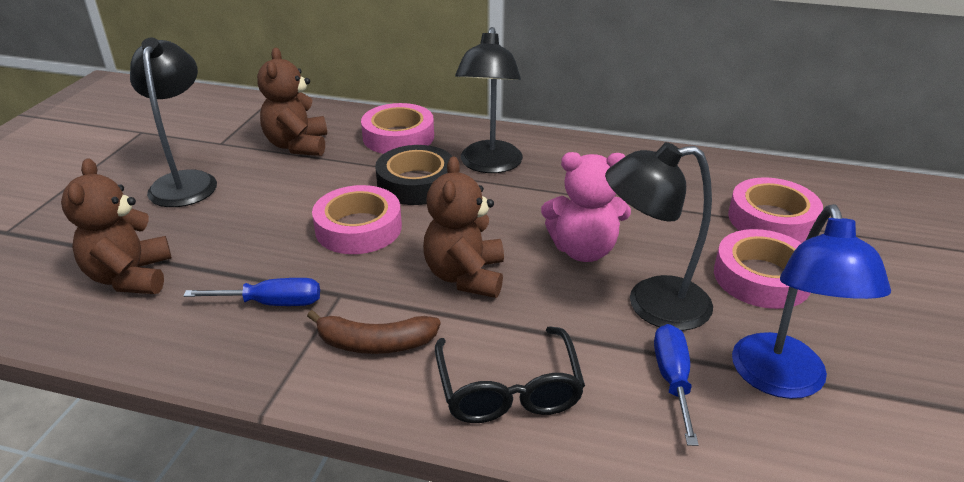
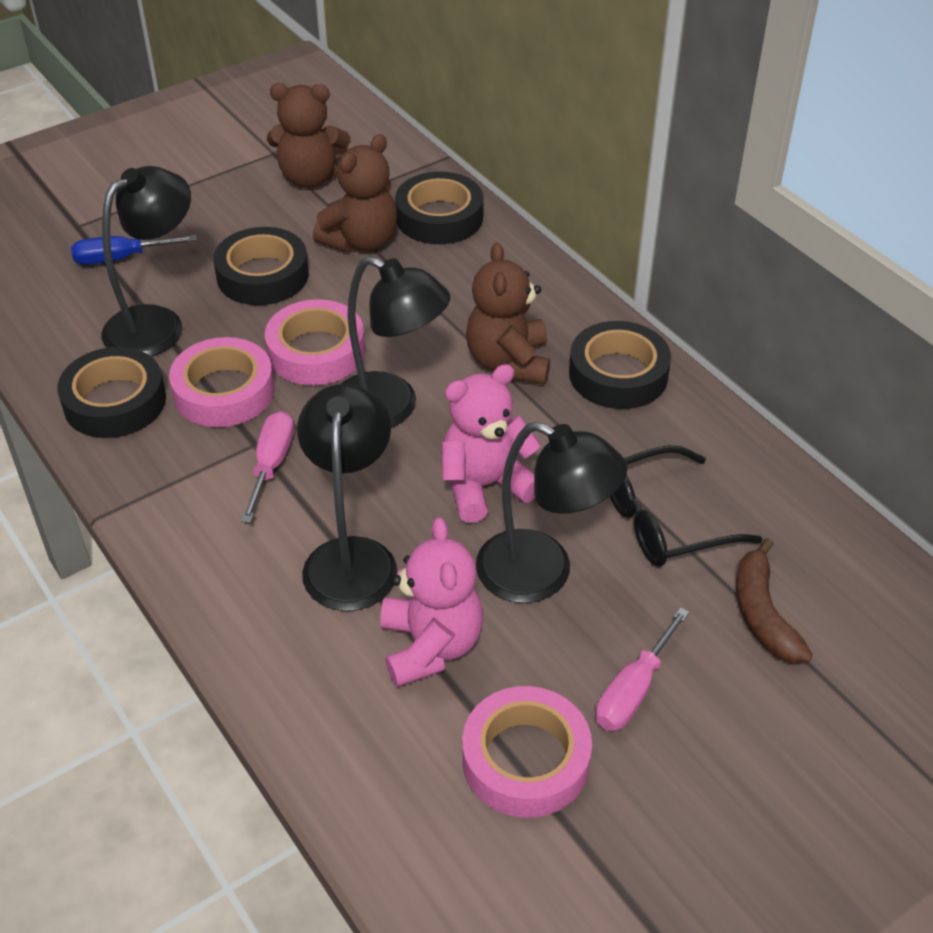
black lamp: 3 -> 4
black tape: 1 -> 4
blue lamp: 1 -> 0
blue screwdriver: 2 -> 1
pink screwdriver: 0 -> 2
pink tape: 4 -> 3
pink teddy bear: 1 -> 2

